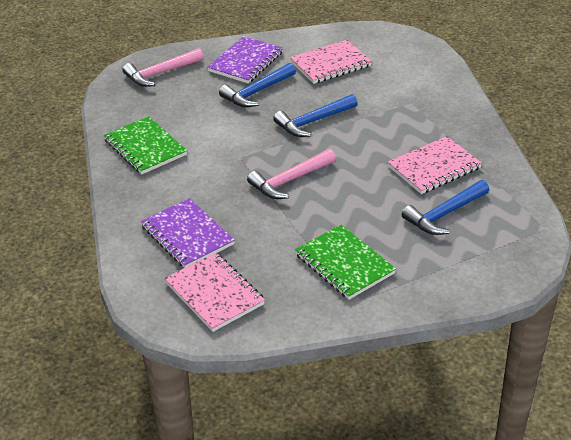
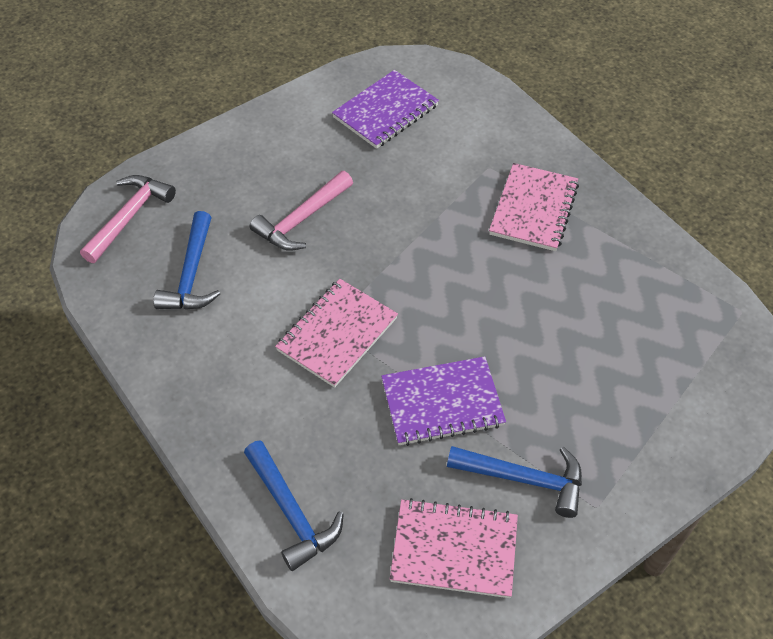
green notebook: 2 -> 0

